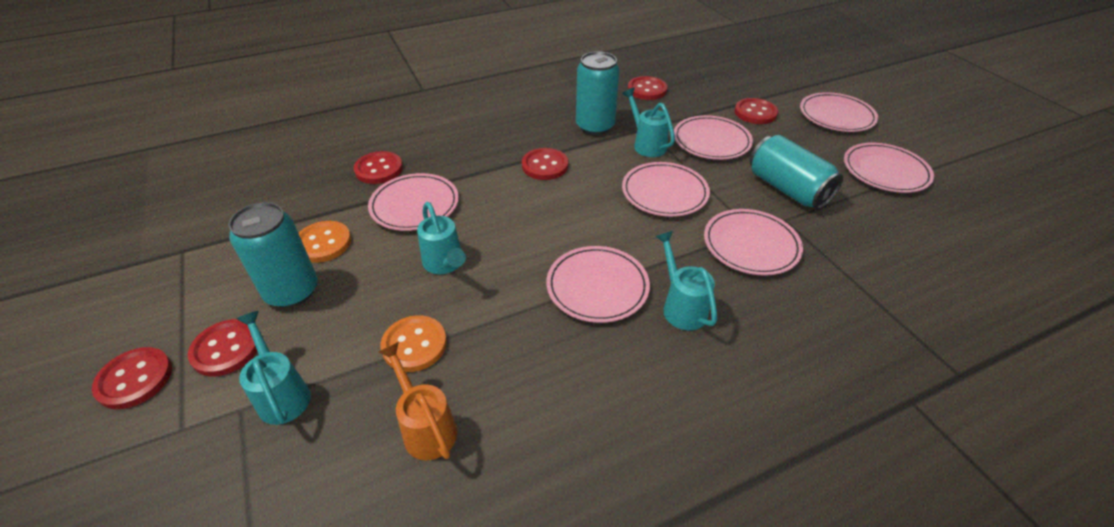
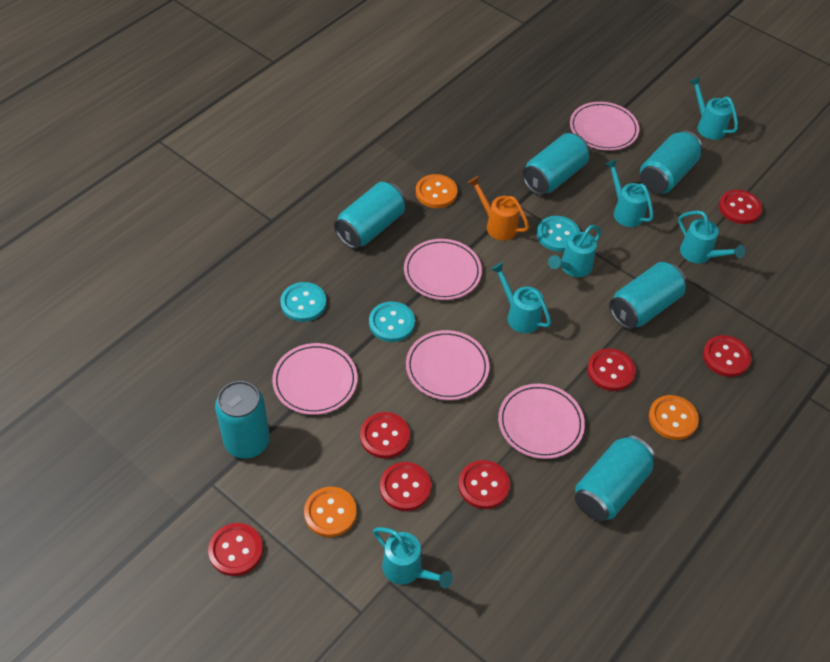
orange button: 2 -> 3
pink plate: 7 -> 5
red button: 6 -> 7
turquoise button: 0 -> 3
turquoise can: 3 -> 6
turquoise watering can: 4 -> 6

